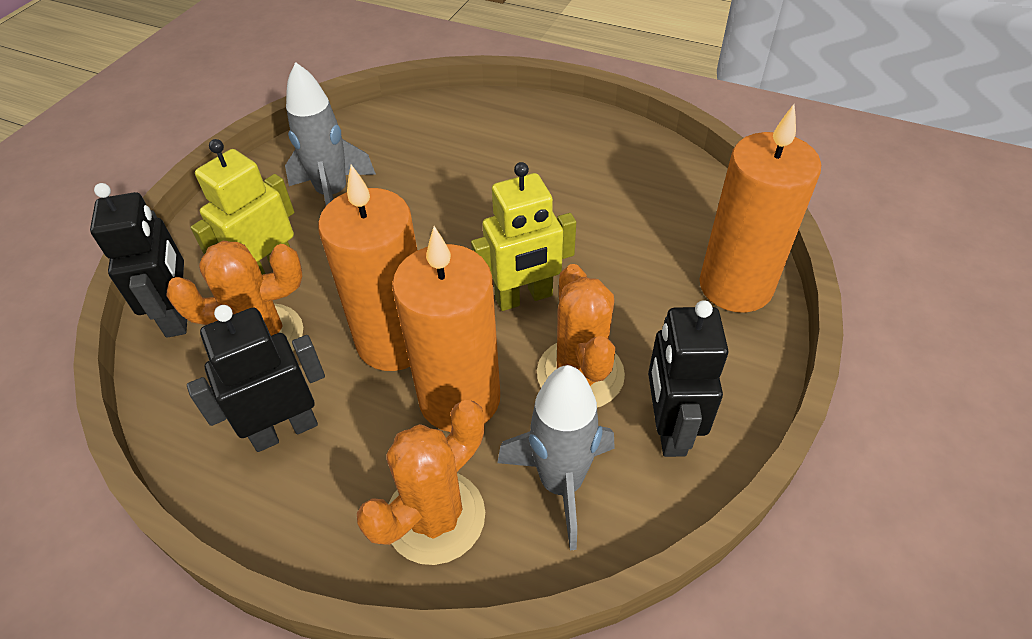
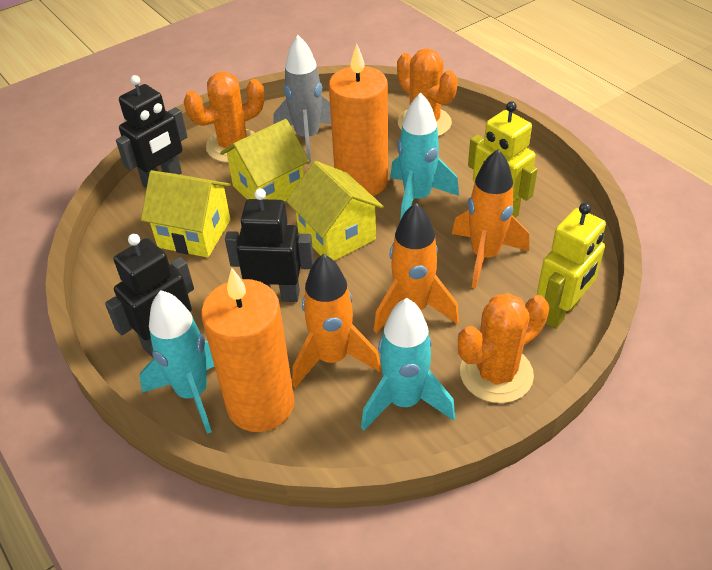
grey rocket: 2 -> 1
orange candle: 3 -> 2
orange rocket: 0 -> 3
turquoise rocket: 0 -> 3
yellow house: 0 -> 3

